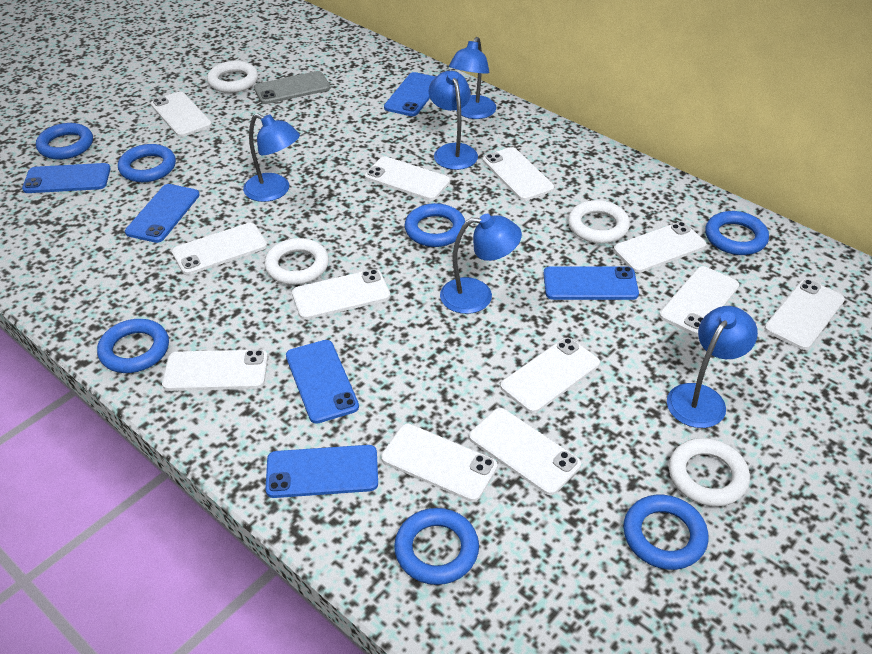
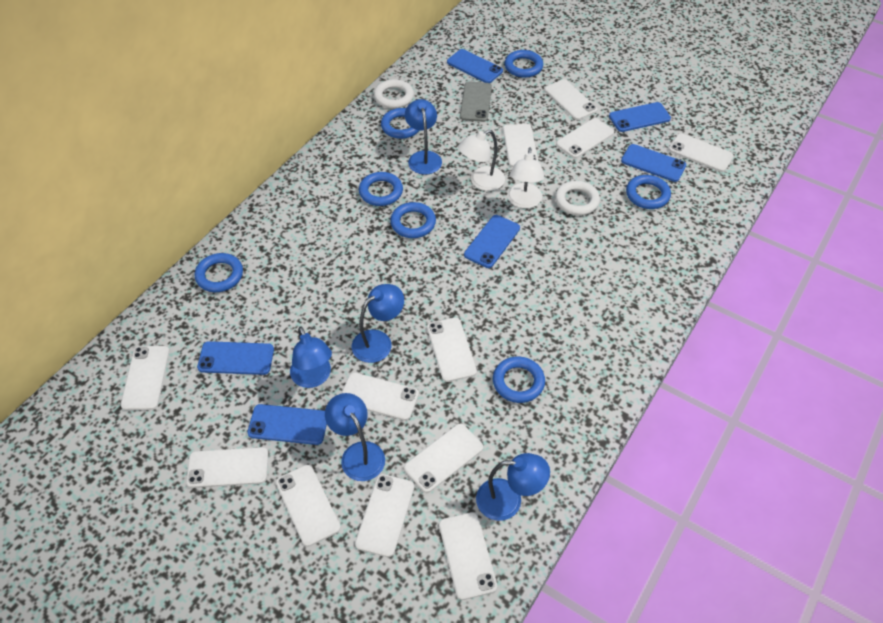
white lamp: 0 -> 2
white ring: 4 -> 2

